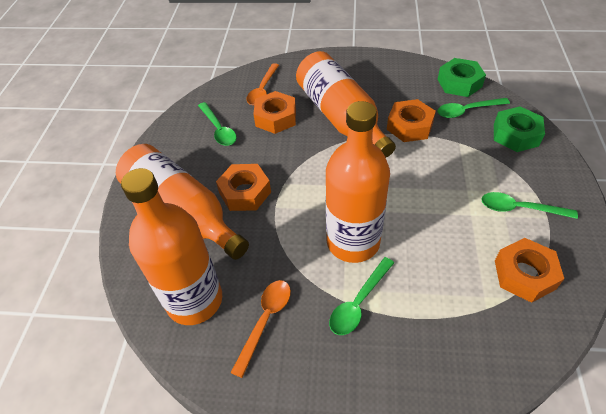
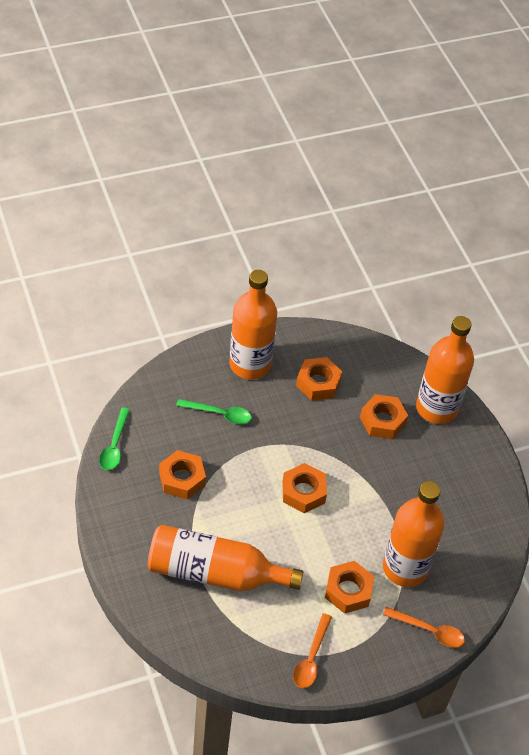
green nut: 2 -> 0
green spoon: 4 -> 2
orange nut: 4 -> 5

